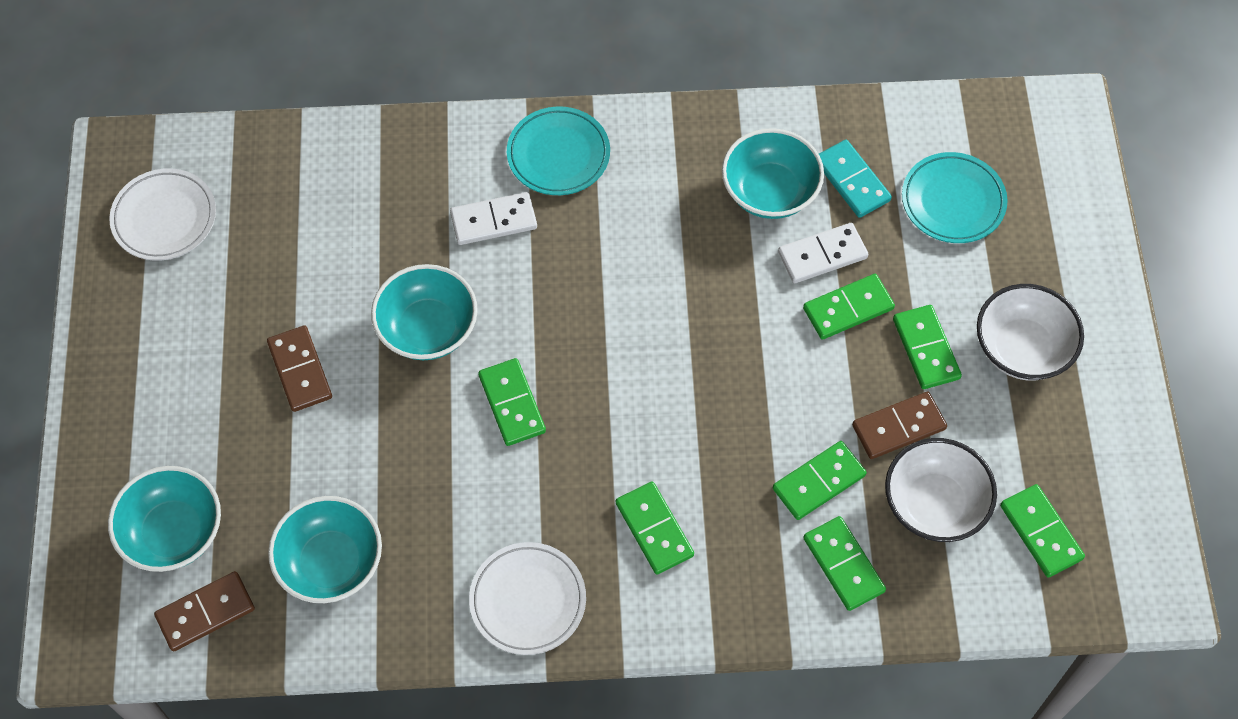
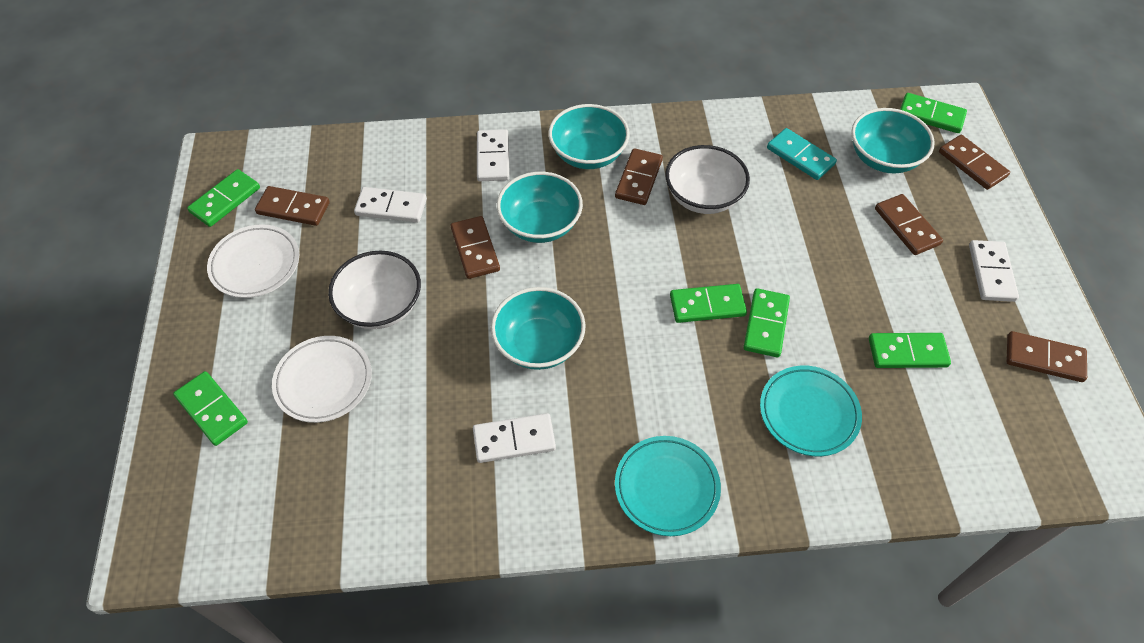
brown domino: 3 -> 6
green domino: 7 -> 6
white domino: 2 -> 4

